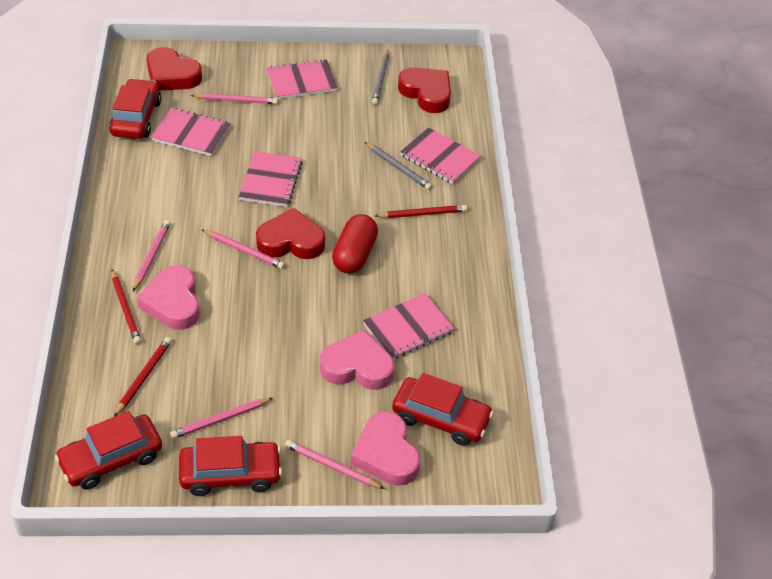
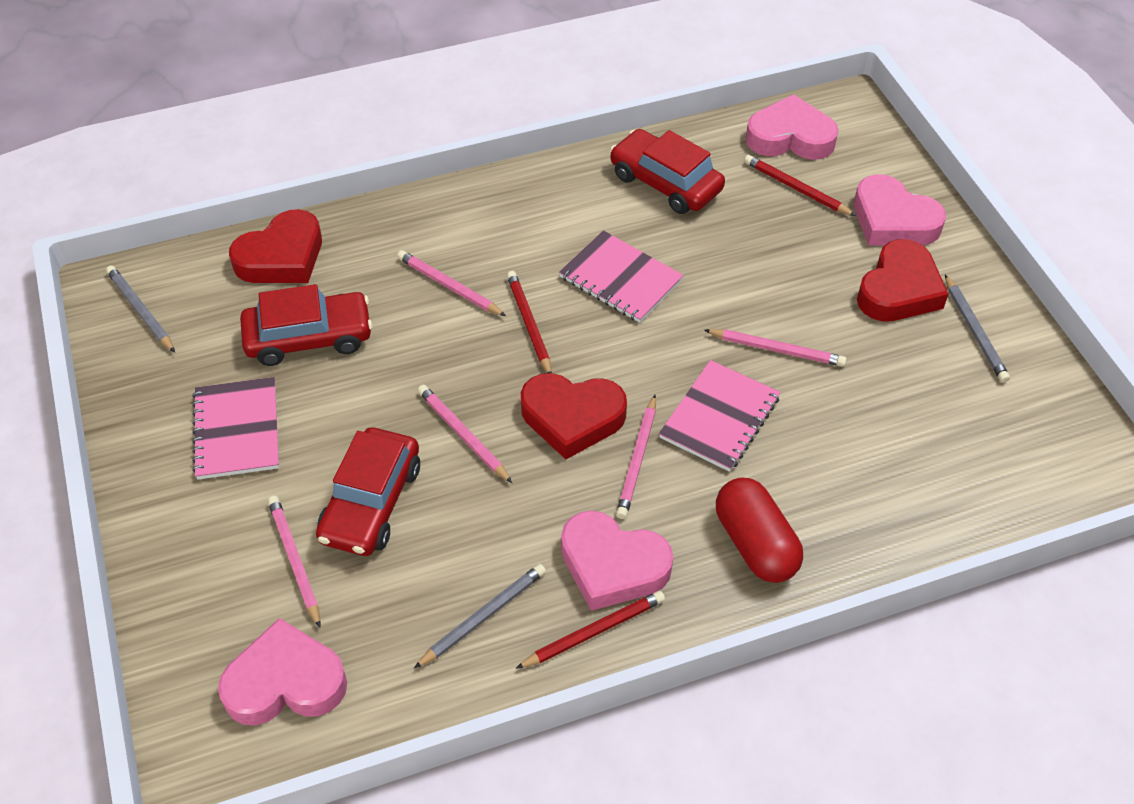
grey pencil: 2 -> 3
pink heart: 3 -> 4
pink notebook: 5 -> 3
red car: 4 -> 3

